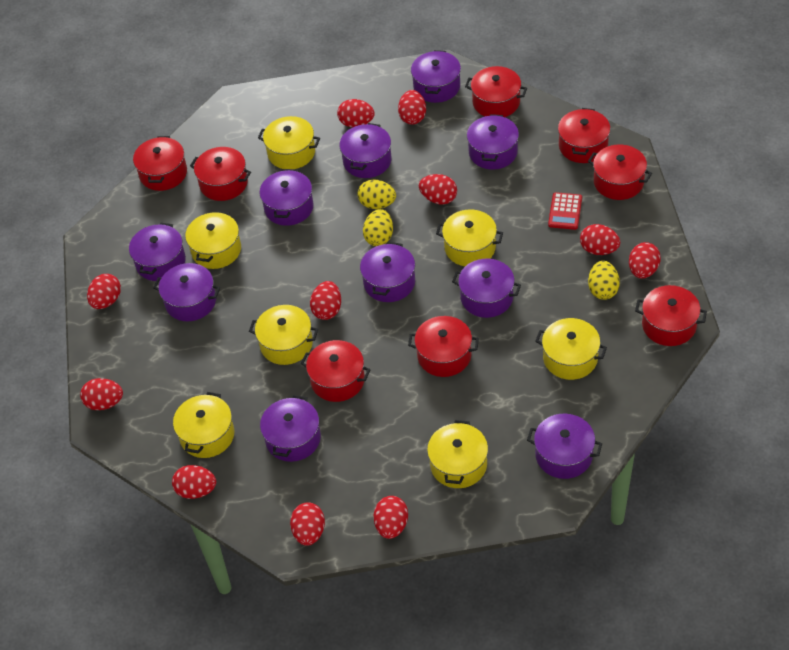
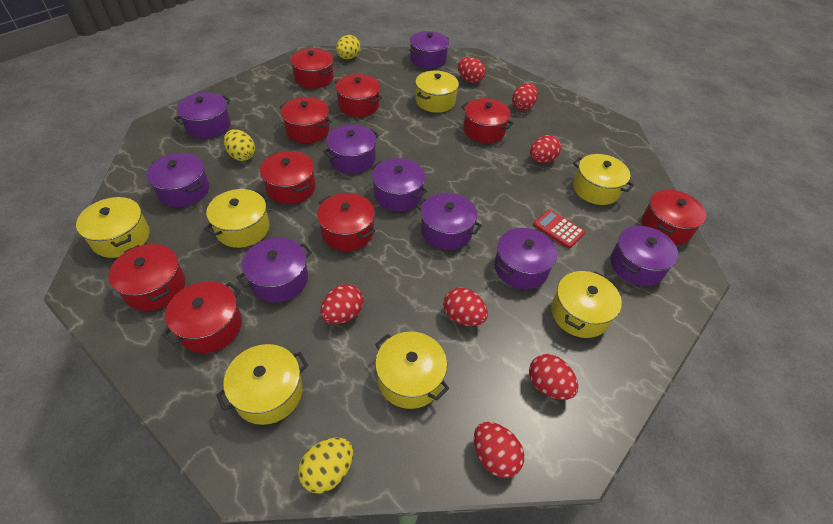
purple pot: 10 -> 9
red egg: 11 -> 7
red pot: 8 -> 9

